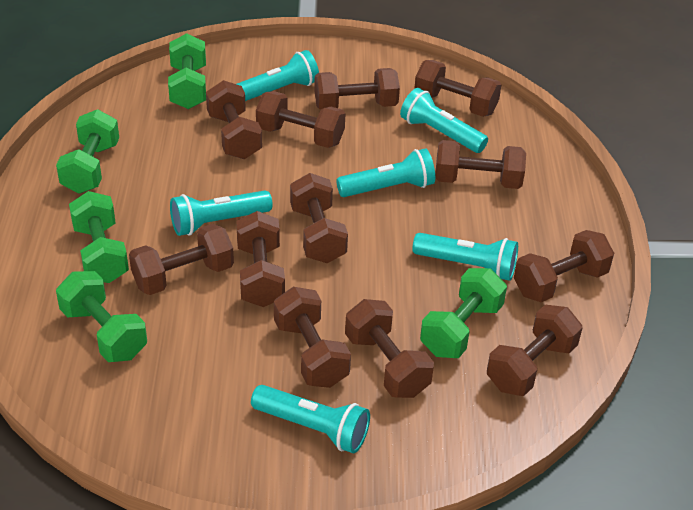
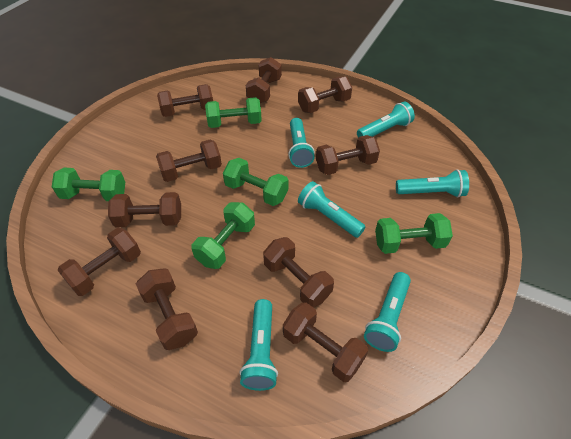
brown dumbbell: 12 -> 10

